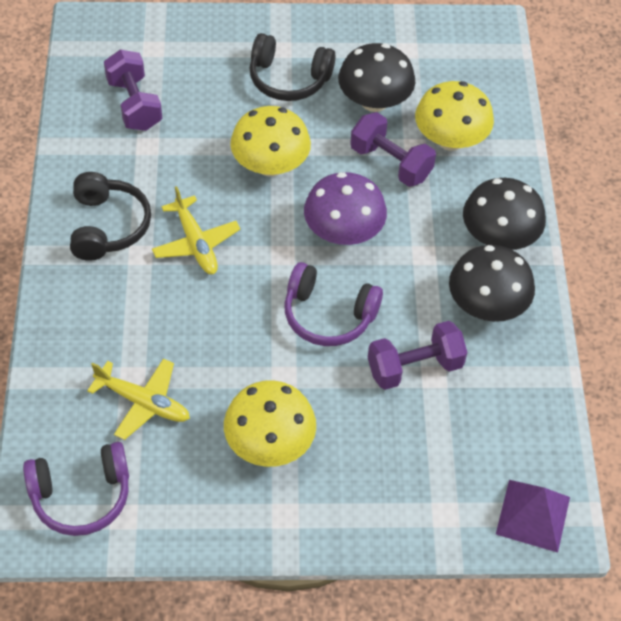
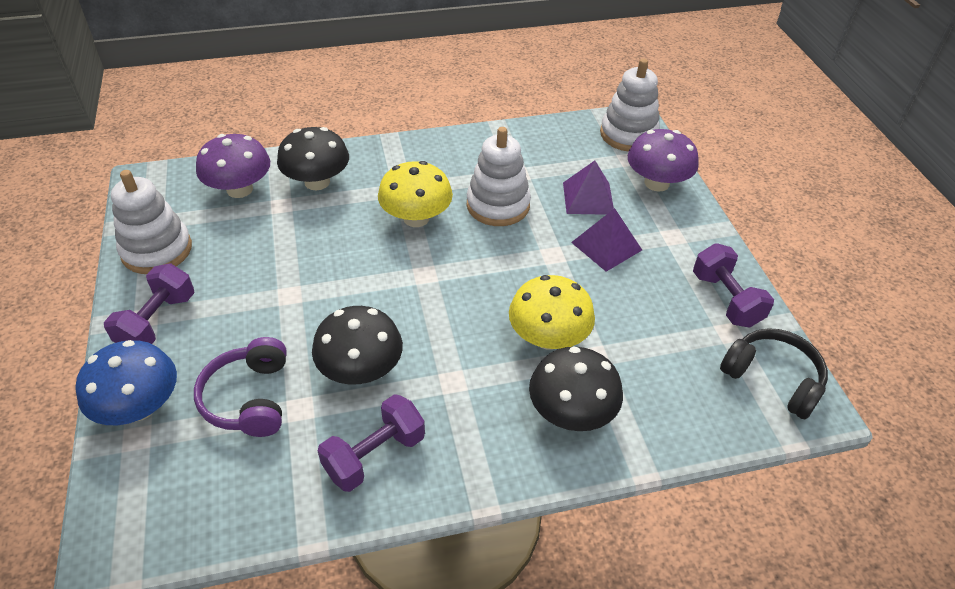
black headphones: 2 -> 1
blue mushroom: 0 -> 1
purple headphones: 2 -> 1
purple mushroom: 1 -> 2
purple pyramid: 1 -> 2
white stacking toy: 0 -> 3
yellow mushroom: 3 -> 2
yellow plane: 2 -> 0

